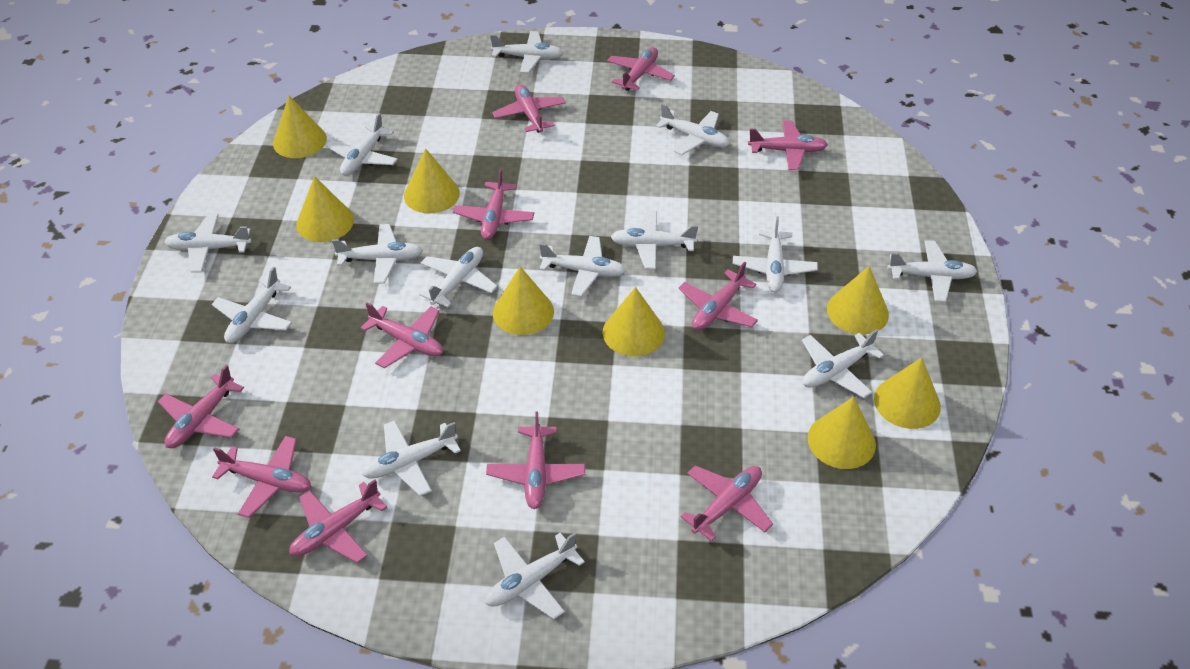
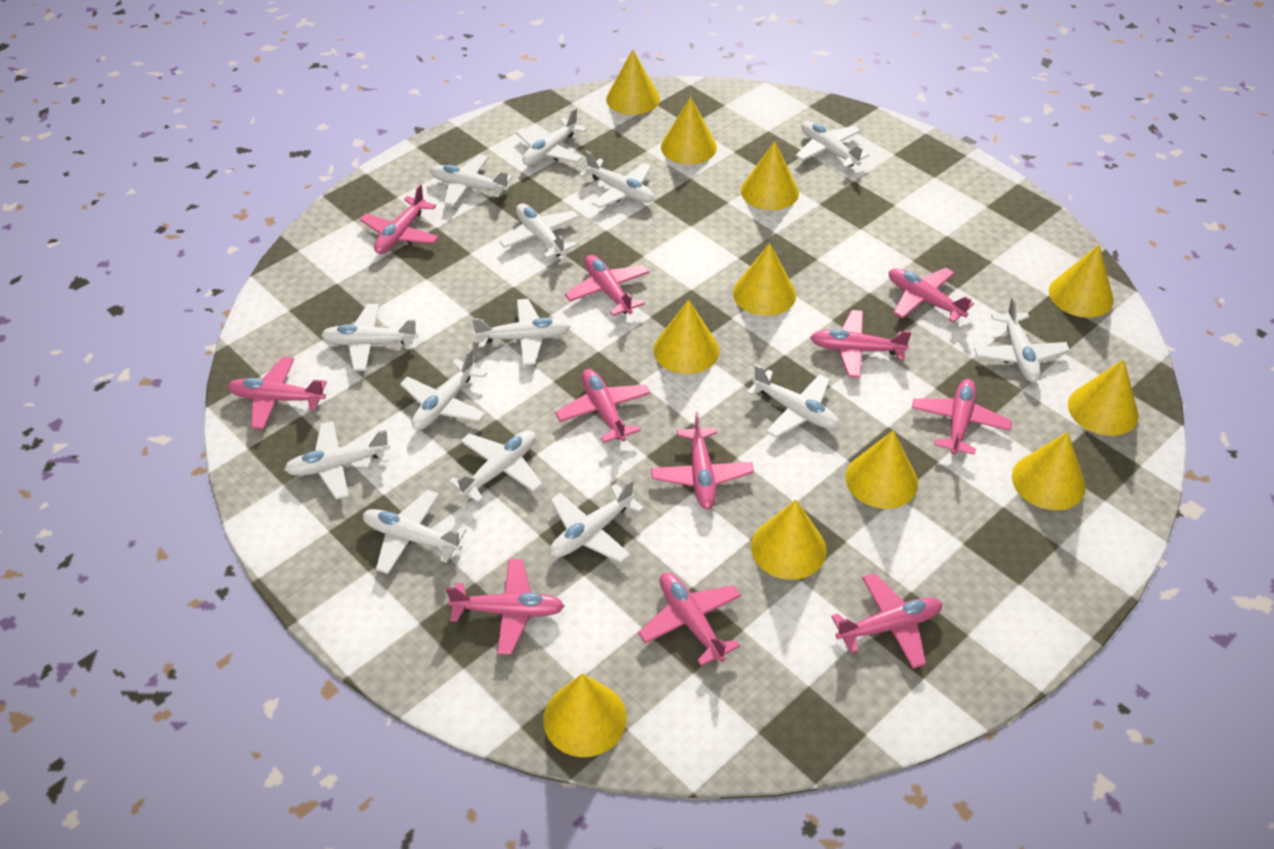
yellow cone: 8 -> 11

